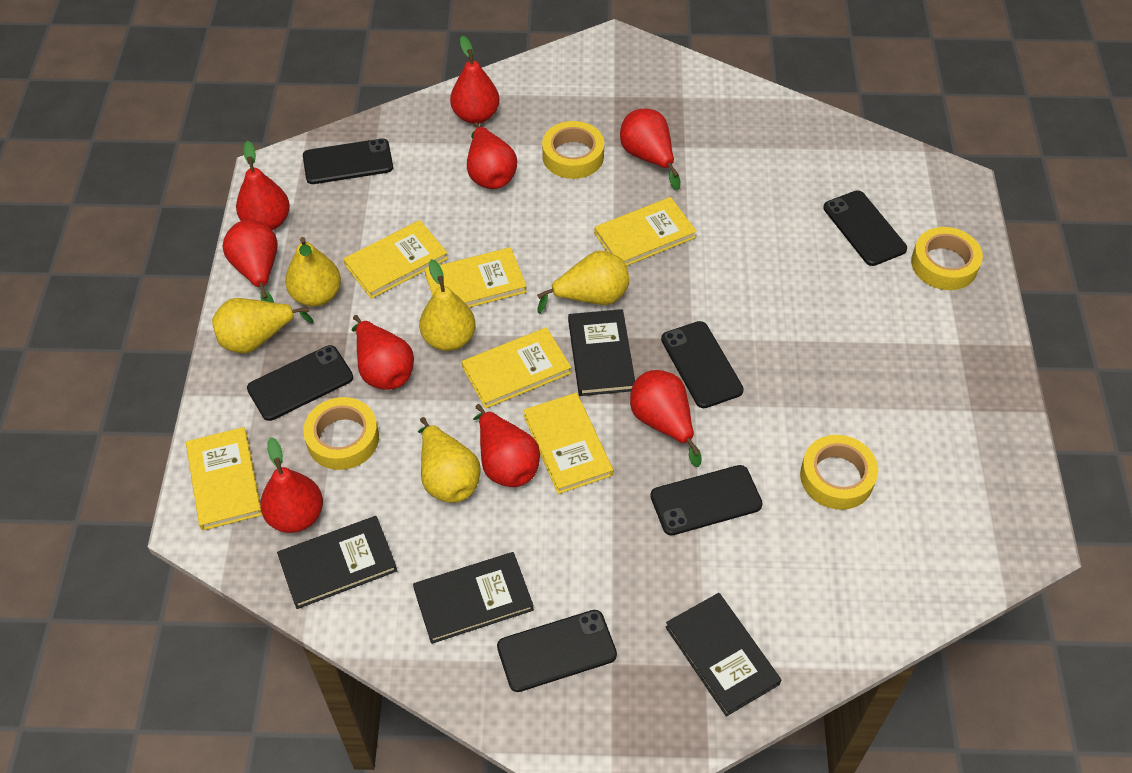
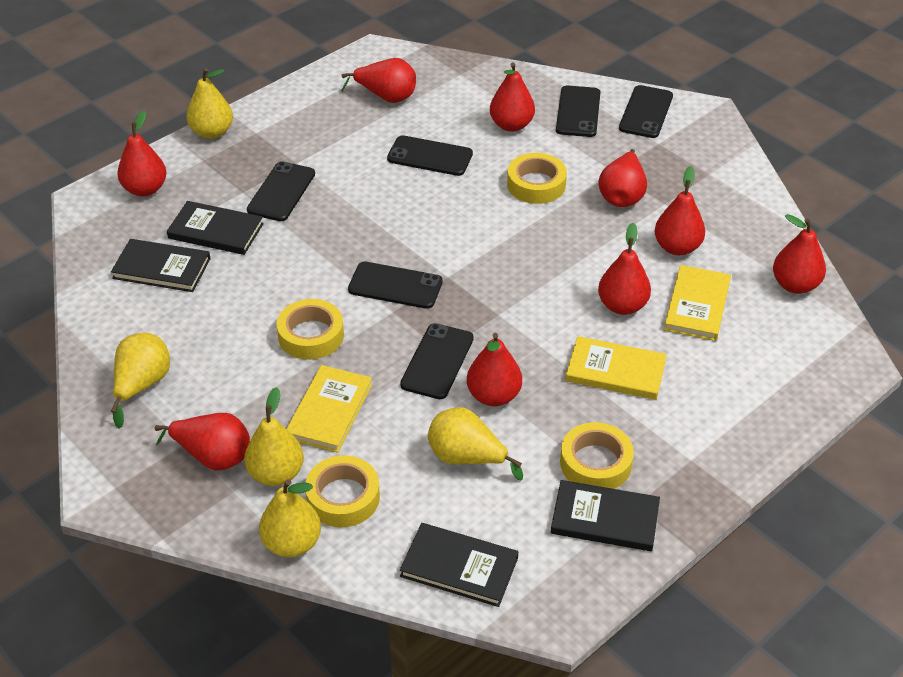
yellow book: 6 -> 3

